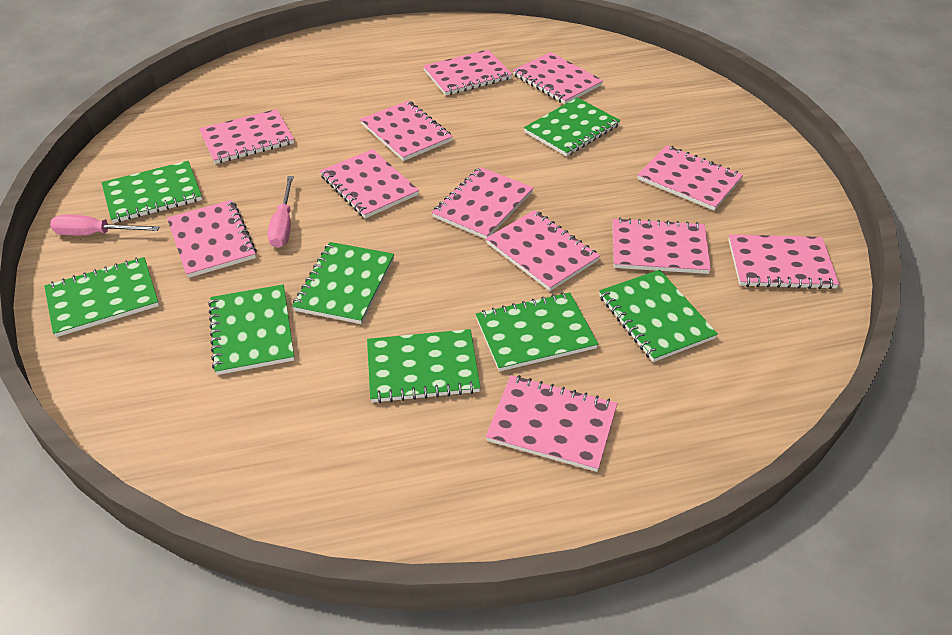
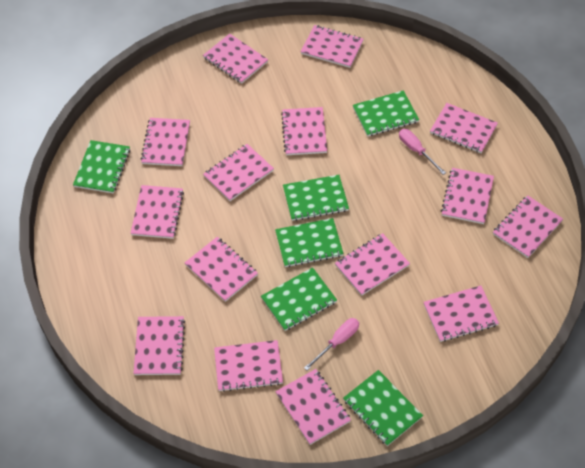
green notebook: 8 -> 6
pink notebook: 12 -> 15

